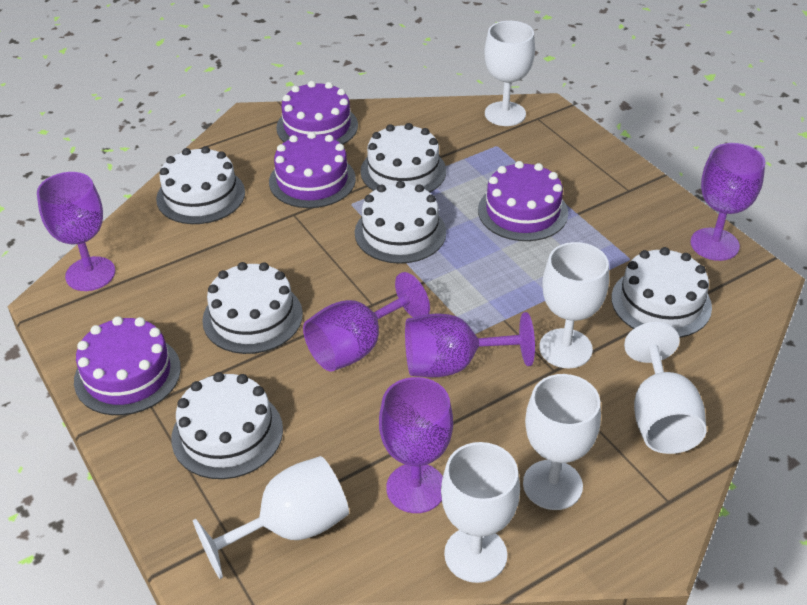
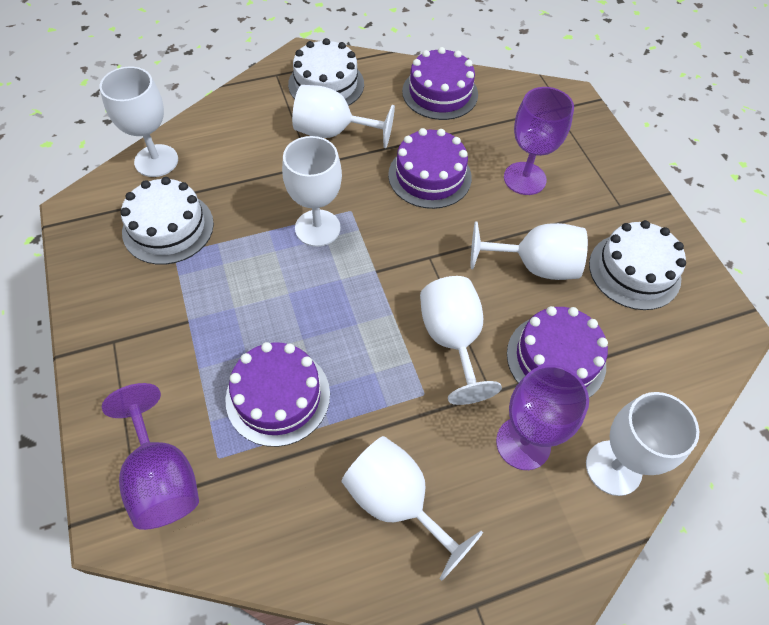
purple goblet: 5 -> 3
white cake: 6 -> 3
white goblet: 6 -> 7

